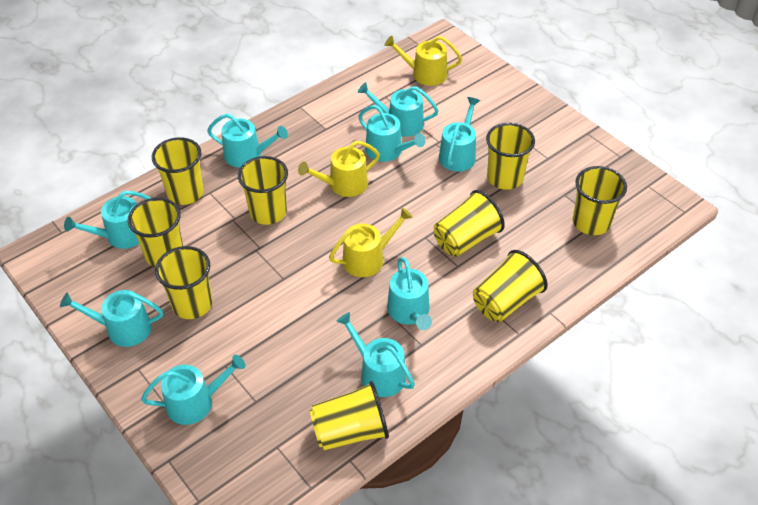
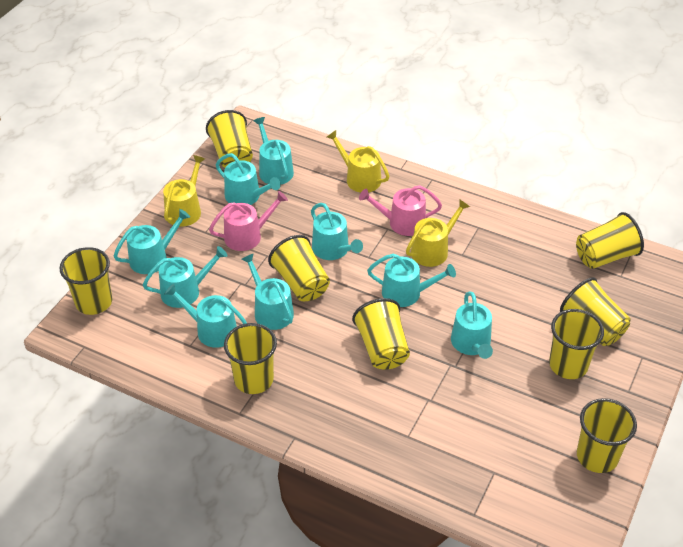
pink watering can: 0 -> 2

